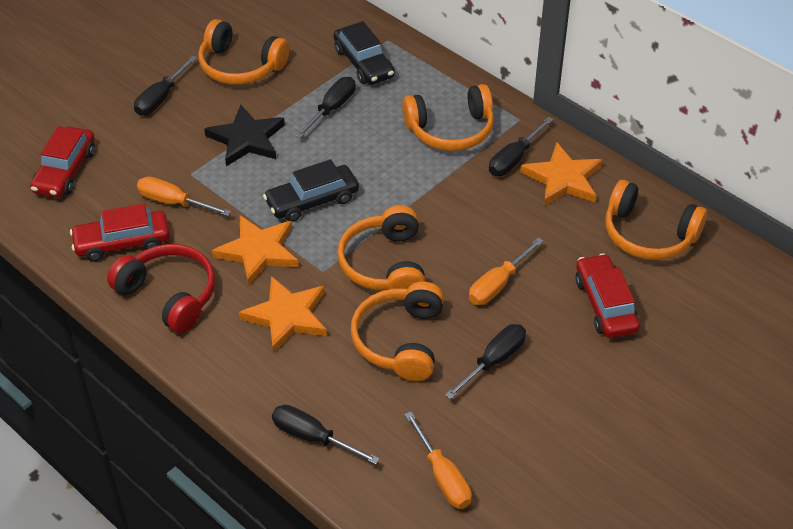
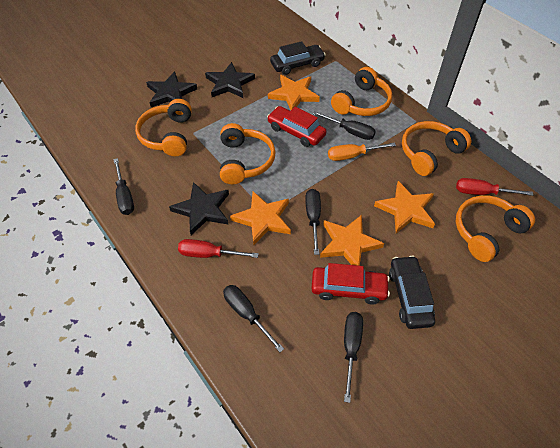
black star: 1 -> 3
orange screwdriver: 3 -> 1
orange star: 3 -> 4
red car: 3 -> 2
red headphones: 1 -> 0
red screwdriver: 0 -> 2

